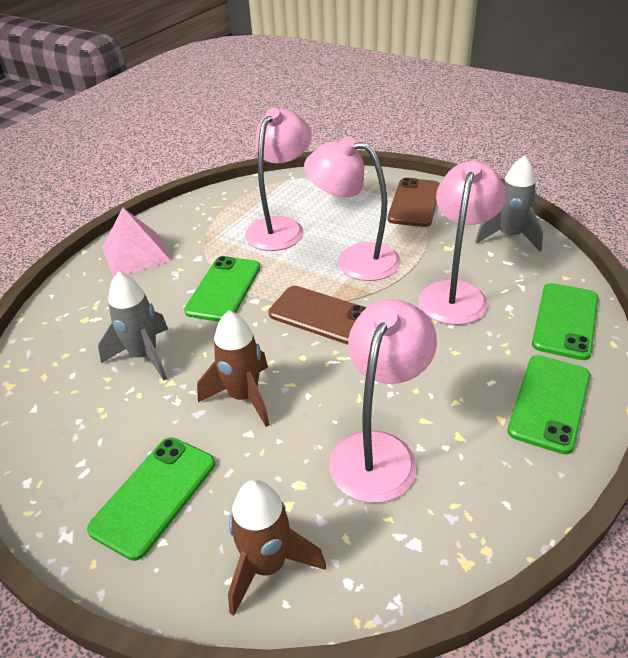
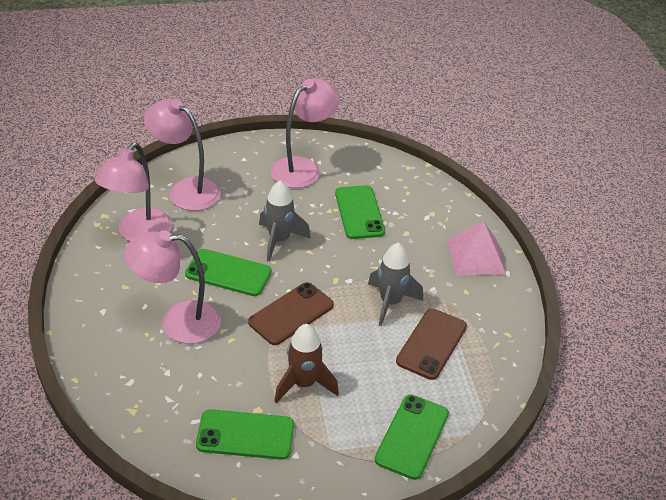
brown rocket: 2 -> 1

